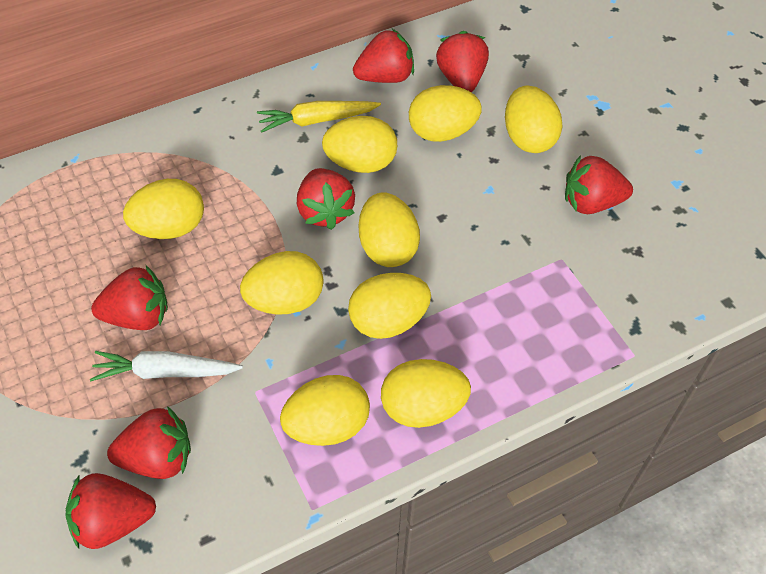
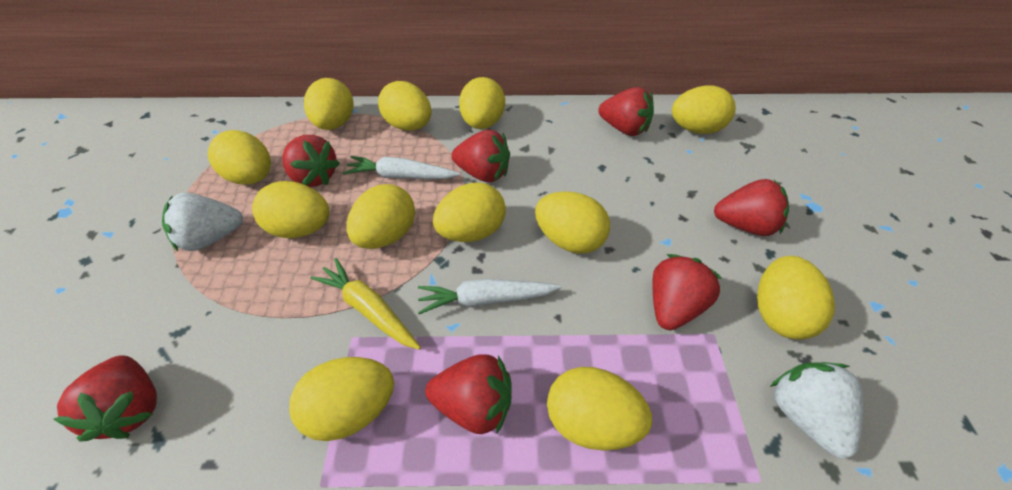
white carrot: 1 -> 2
white strawberry: 0 -> 2
yellow egg: 9 -> 12

